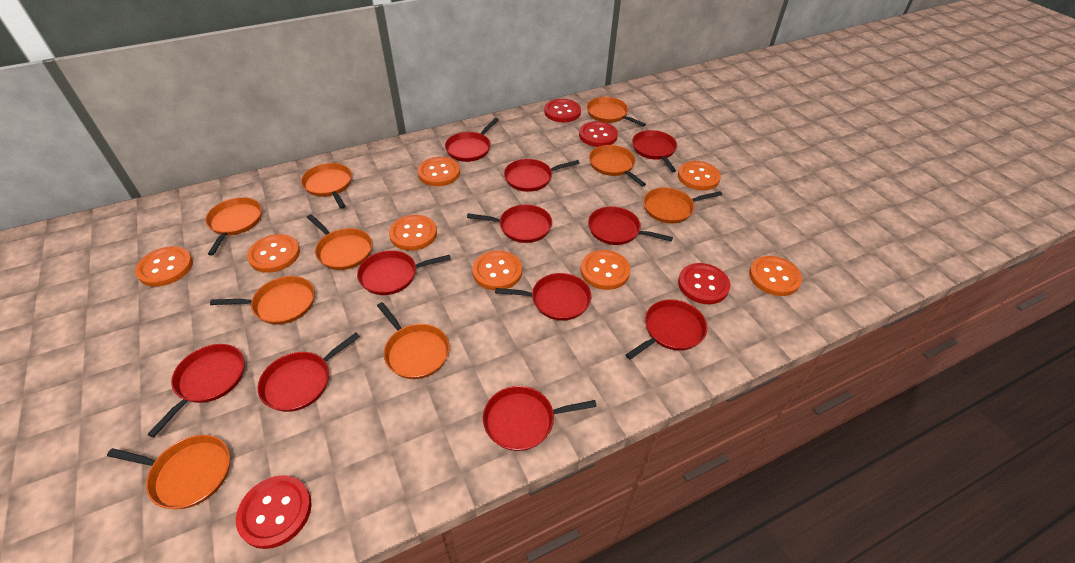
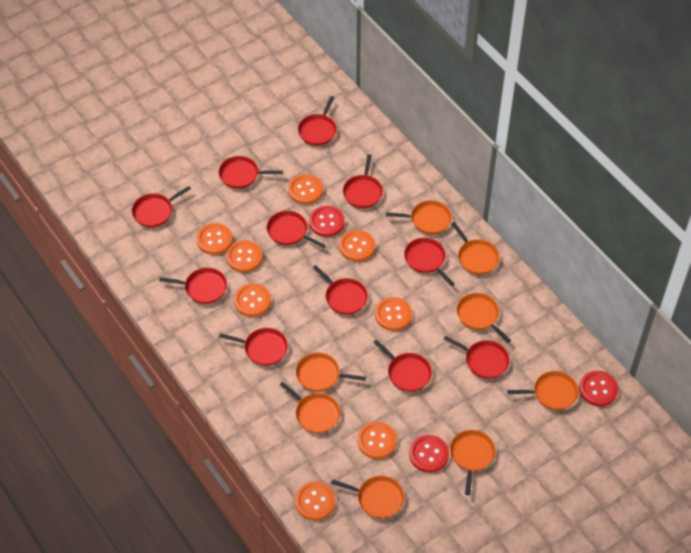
orange pan: 9 -> 8
red button: 4 -> 3

